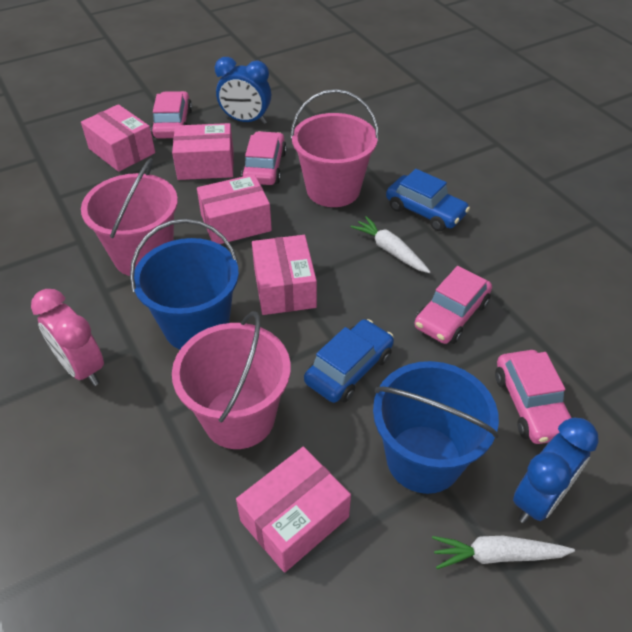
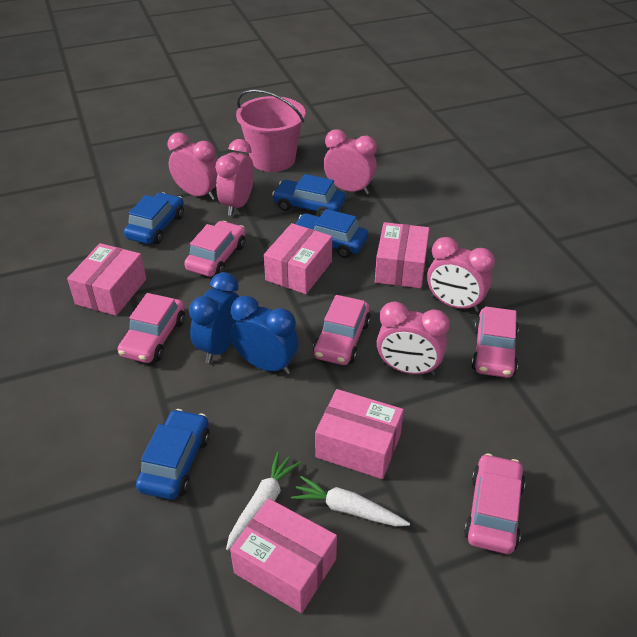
blue bucket: 2 -> 0
blue car: 2 -> 4
pink bucket: 3 -> 1
pink car: 4 -> 5
pink clock: 1 -> 5

